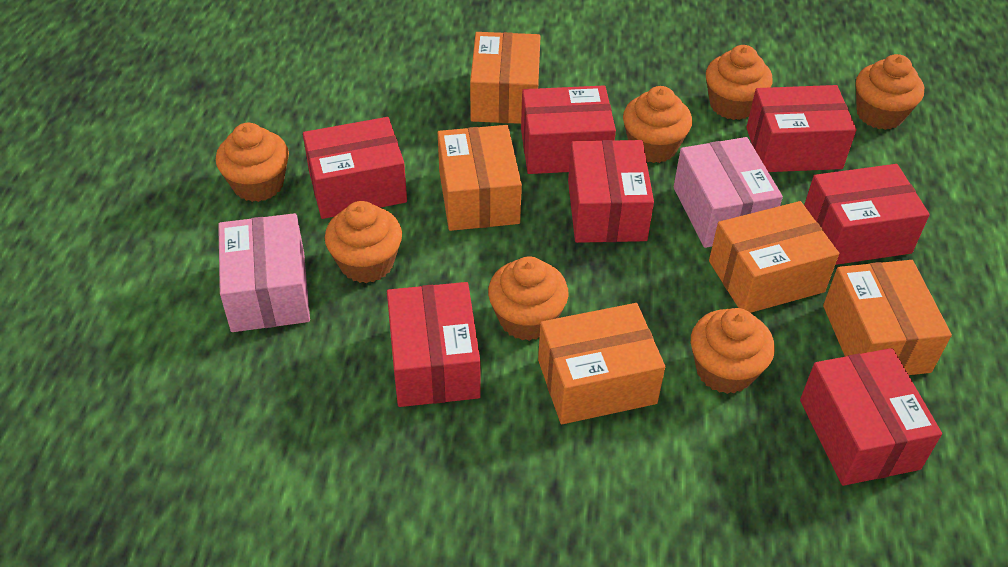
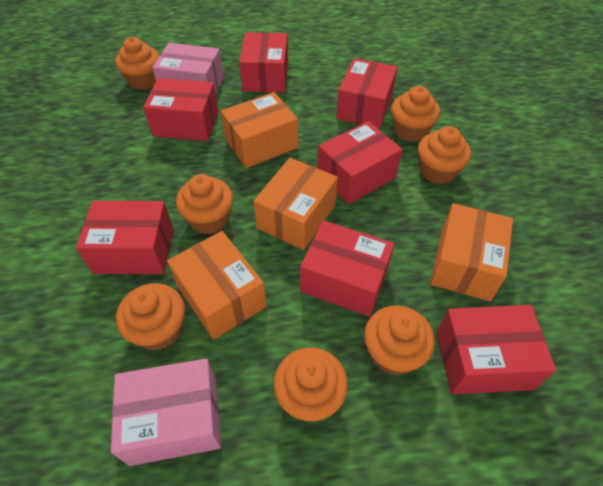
orange box: 5 -> 4

